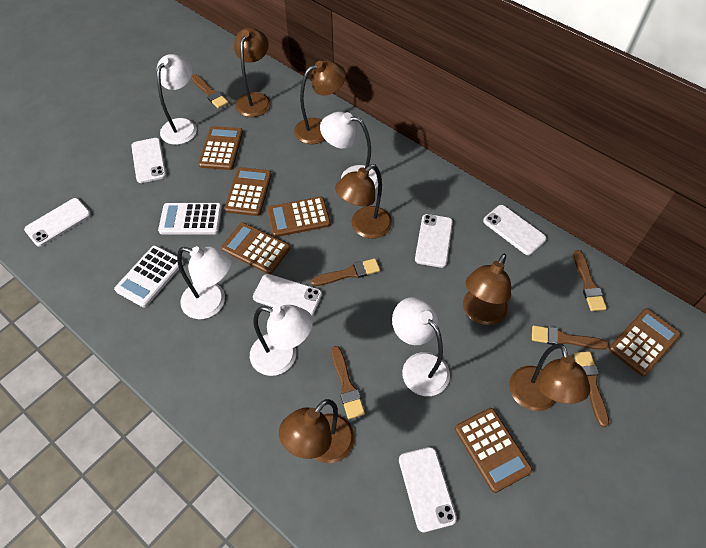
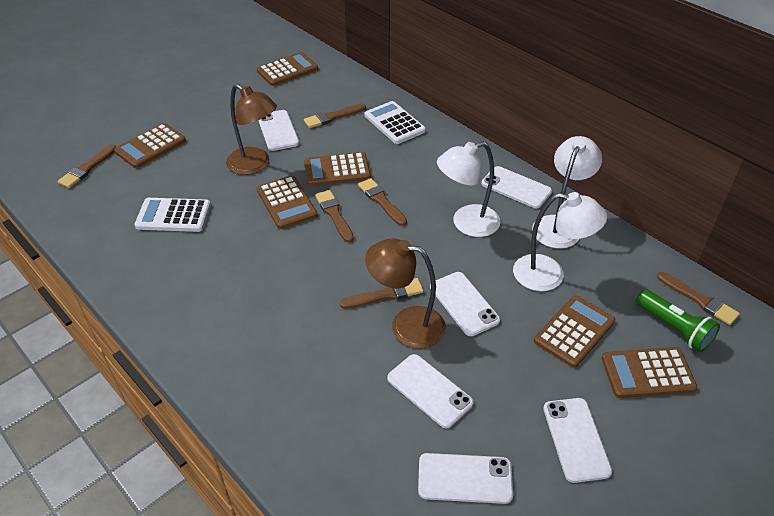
brown lamp: 6 -> 2
green flashlight: 0 -> 1
white lamp: 5 -> 3

